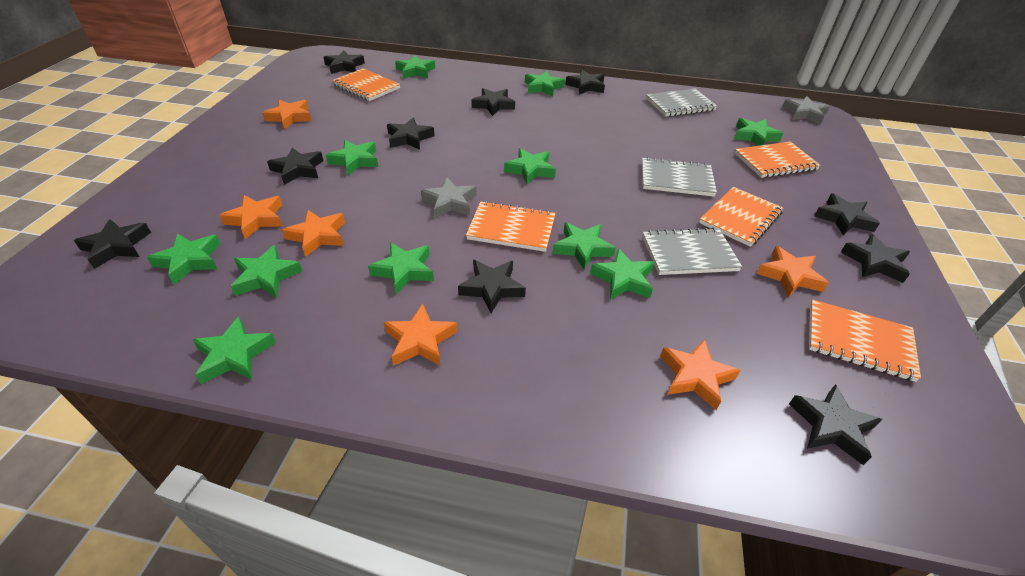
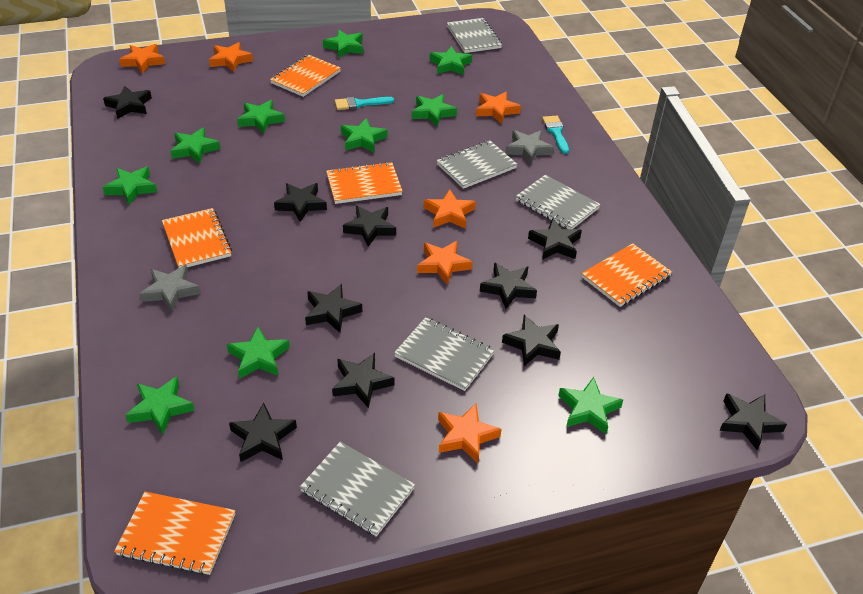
green star: 11 -> 10
grey notebook: 3 -> 5
turquoise brush: 0 -> 2

